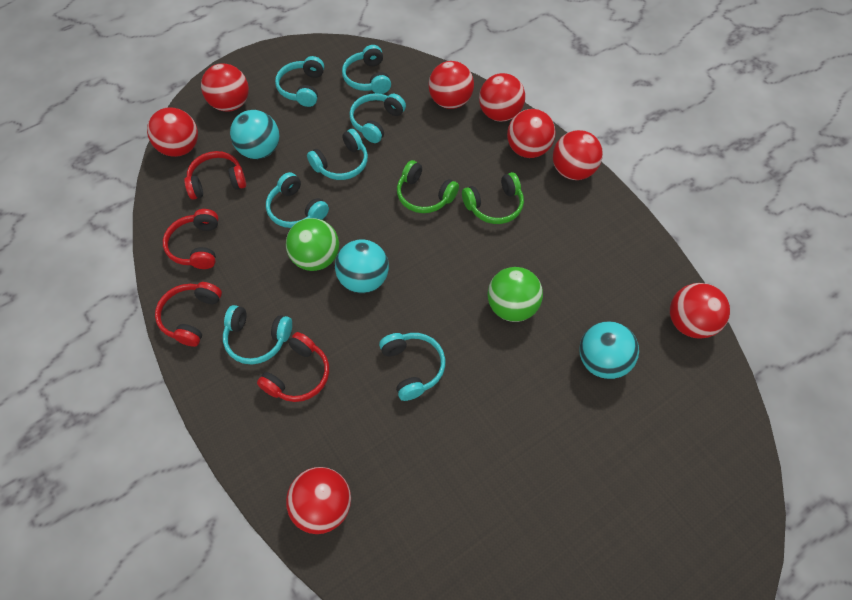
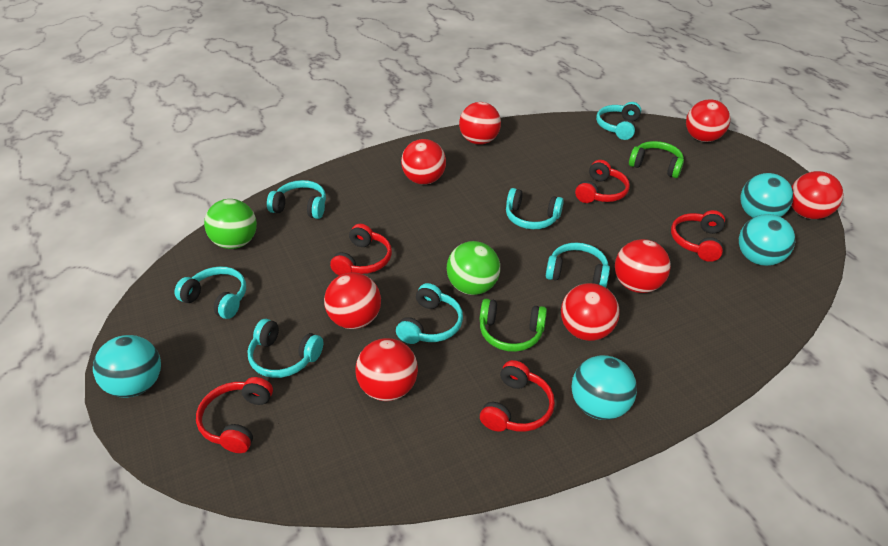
red headphones: 4 -> 5
turquoise ball: 3 -> 4

